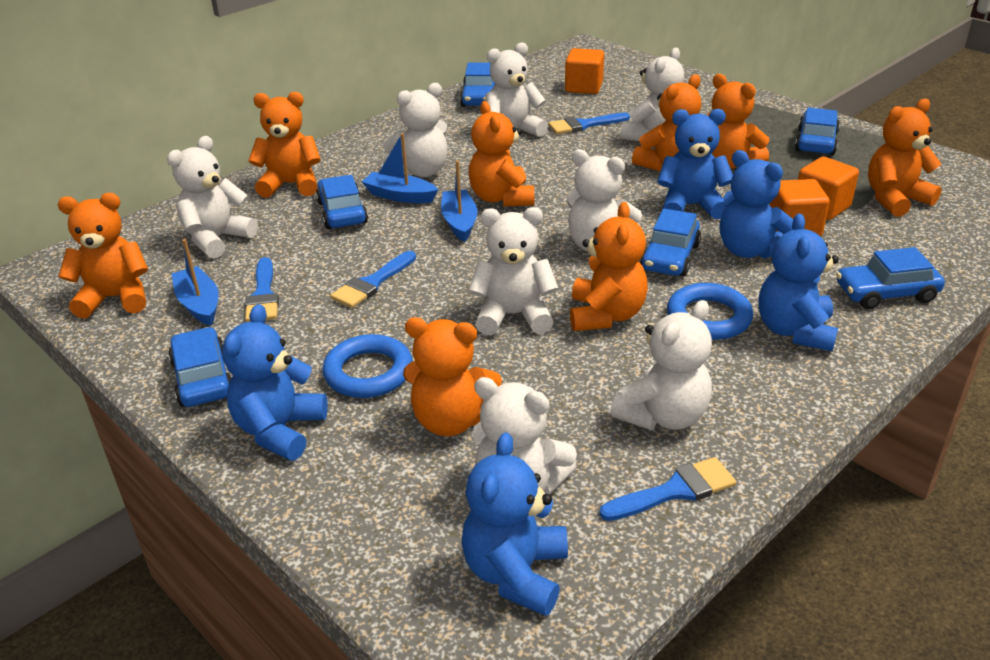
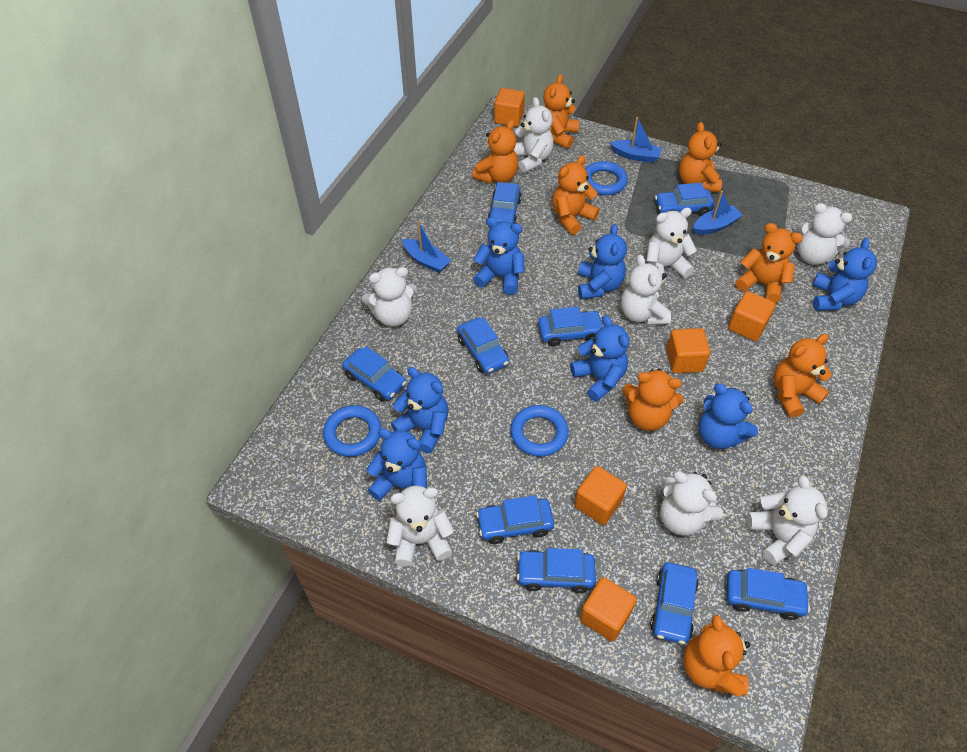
blue brush: 4 -> 0
blue car: 6 -> 9
blue ring: 2 -> 3
blue teddy bear: 5 -> 7
orange cube: 3 -> 5

